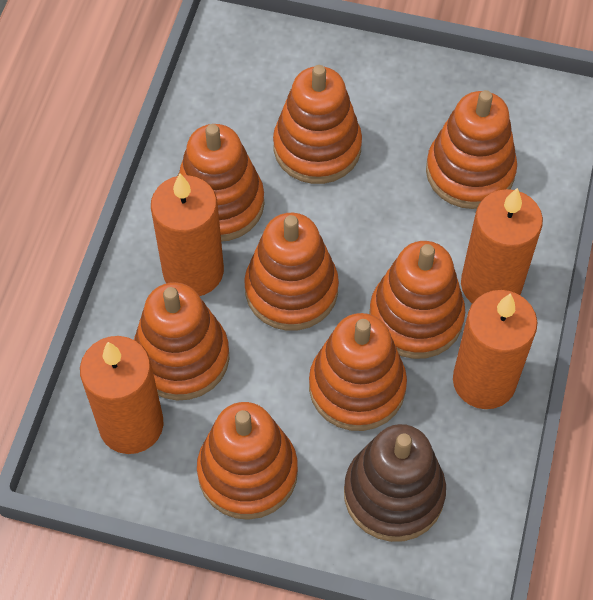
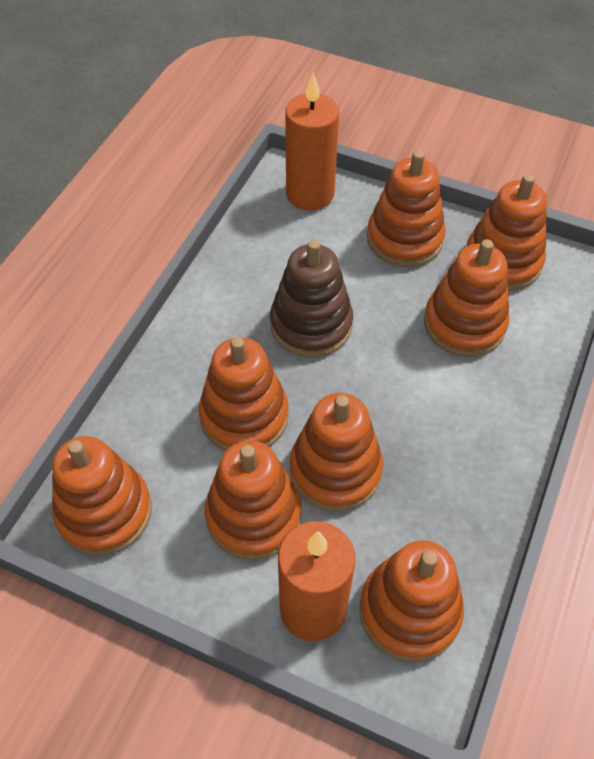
orange candle: 4 -> 2

